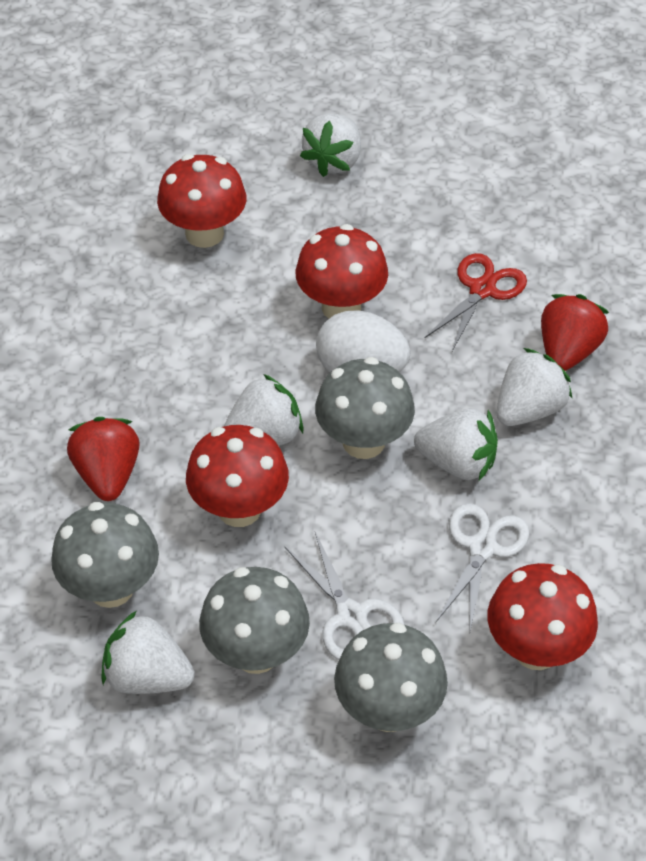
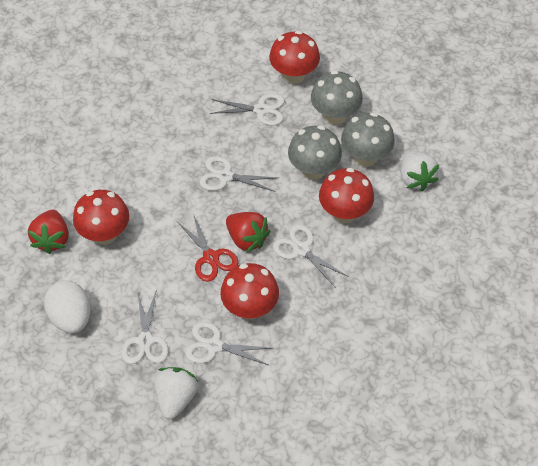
grey mushroom: 4 -> 3
white scissors: 2 -> 5
white strawberry: 5 -> 2

